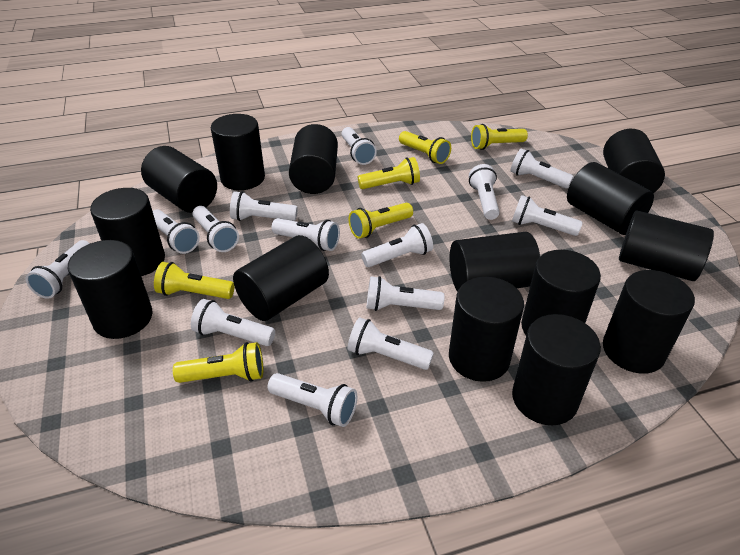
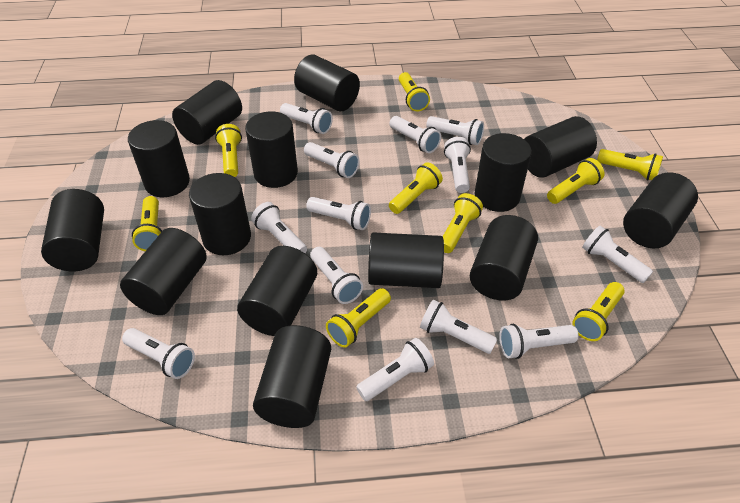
white flashlight: 14 -> 13
yellow flashlight: 6 -> 9

